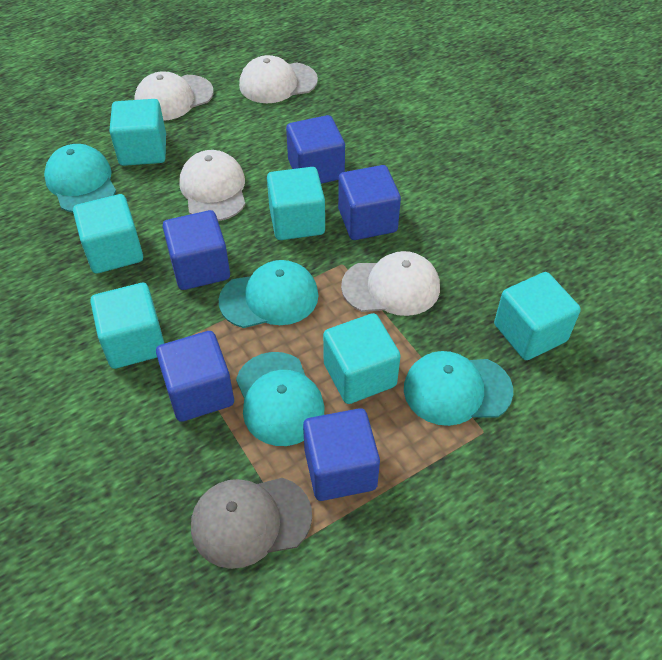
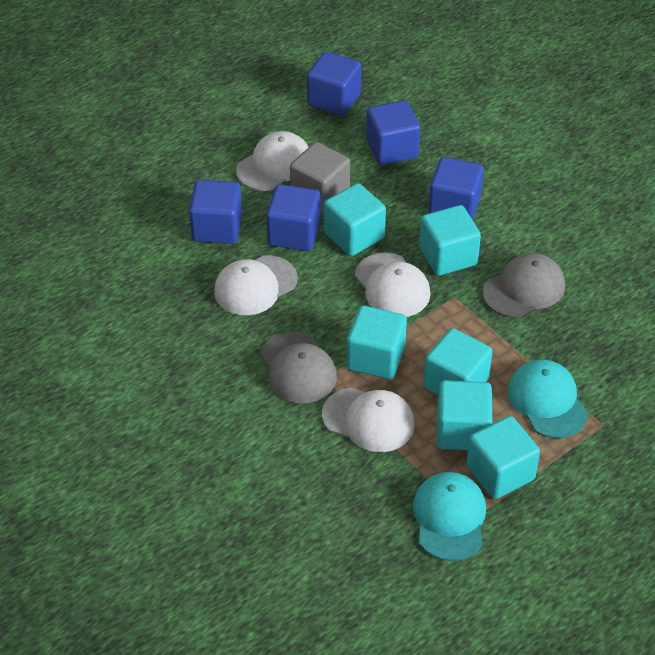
grey cap: 1 -> 2
grey cube: 0 -> 1
turquoise cap: 4 -> 2

